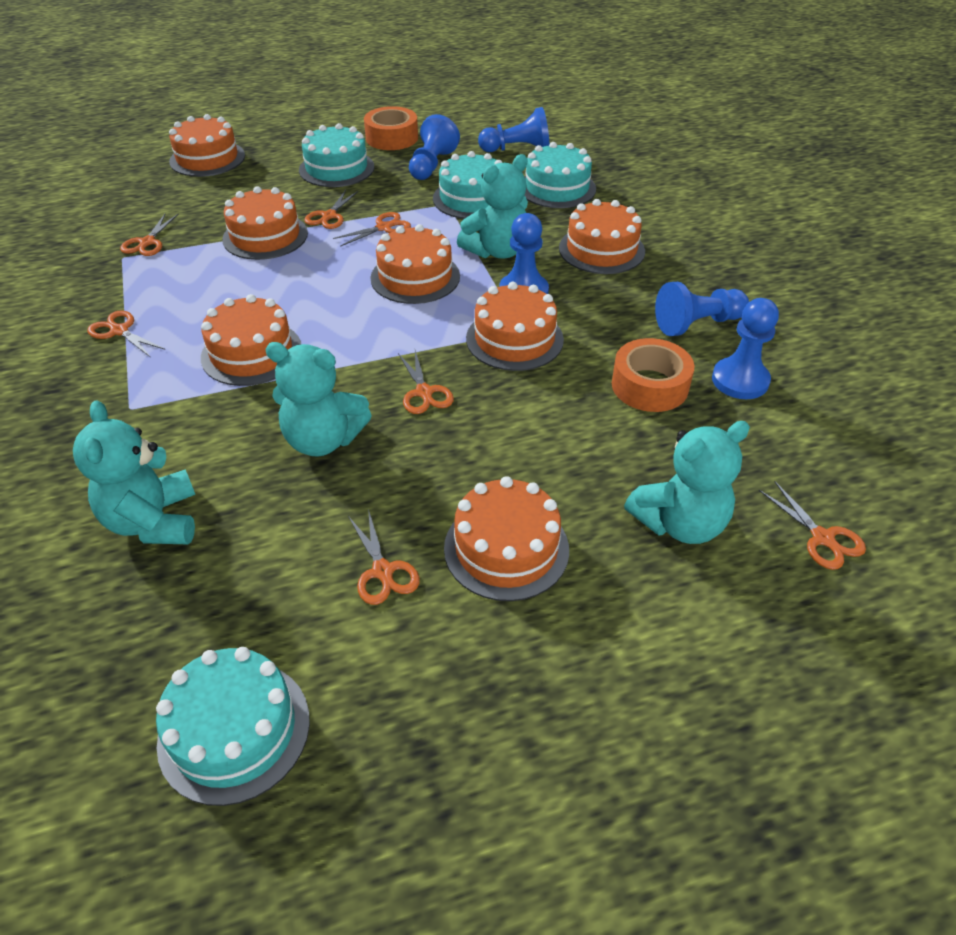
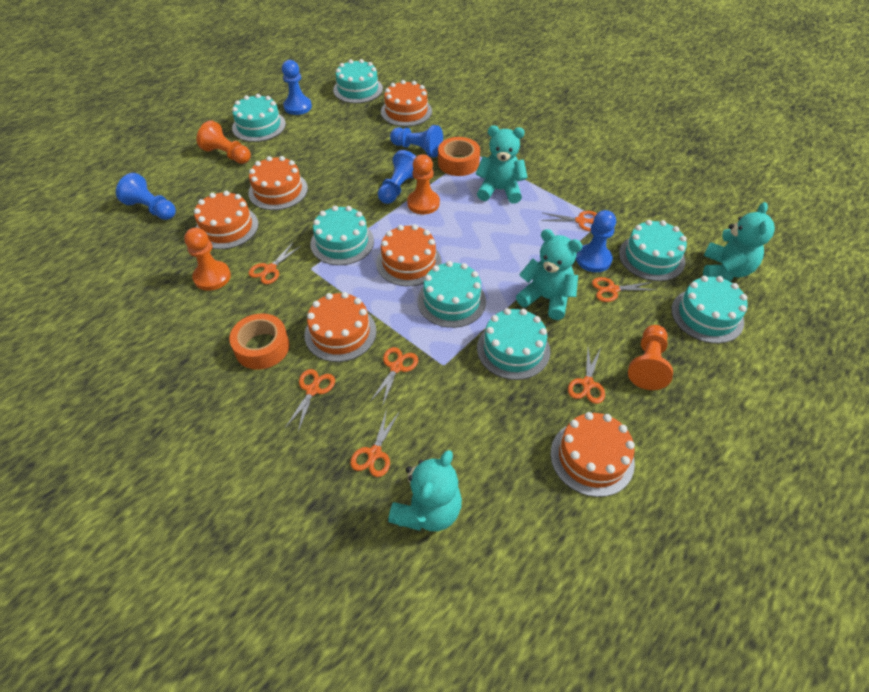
orange cake: 7 -> 6
orange pawn: 0 -> 4
turquoise cake: 4 -> 7

